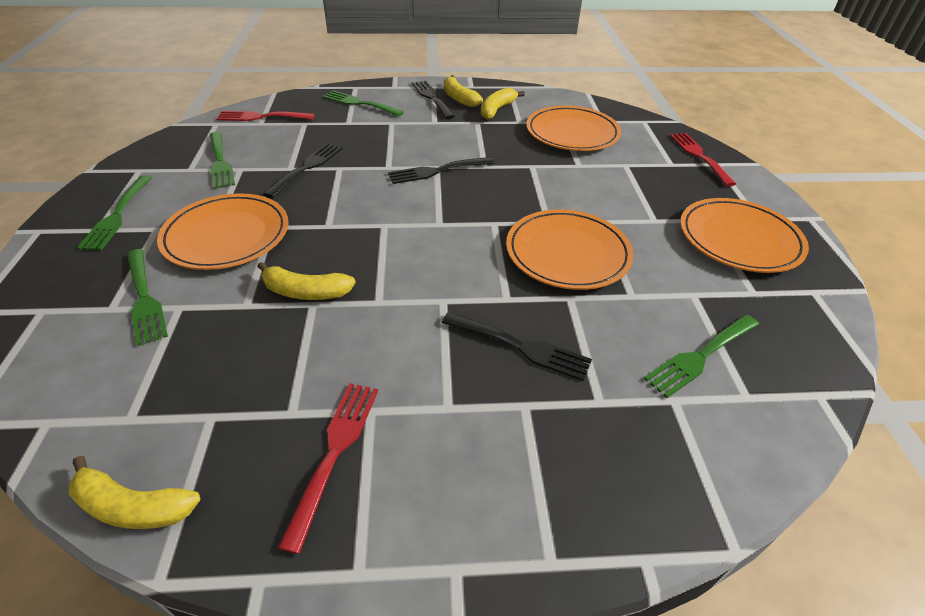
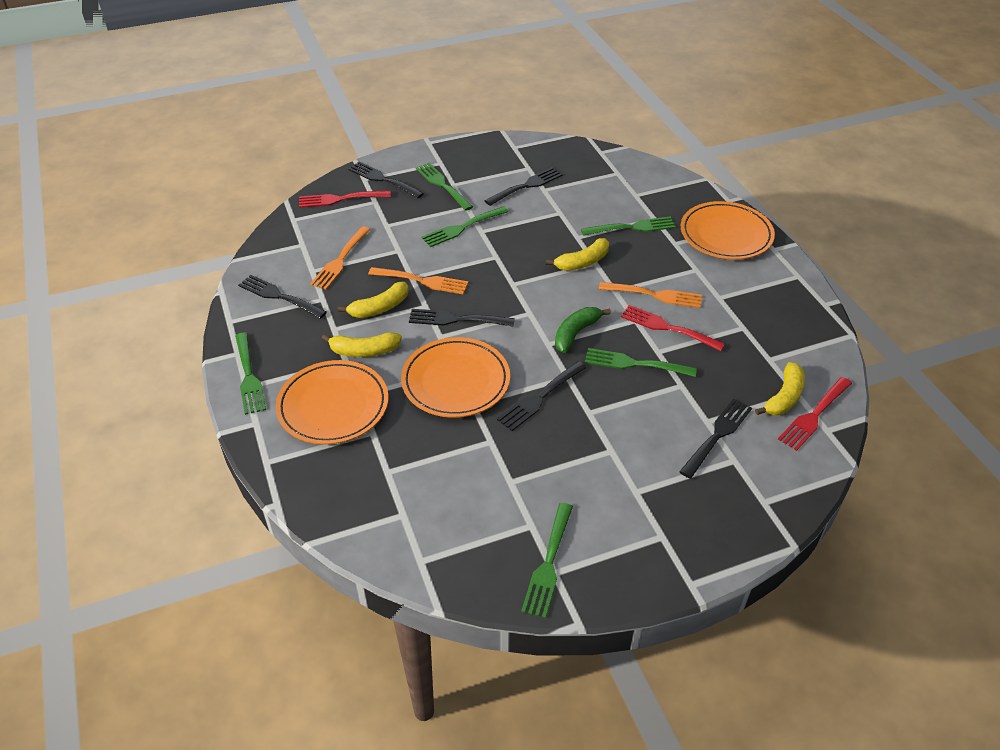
black fork: 4 -> 6
green banana: 0 -> 1
green fork: 5 -> 6
orange fork: 0 -> 3
orange plate: 4 -> 3

